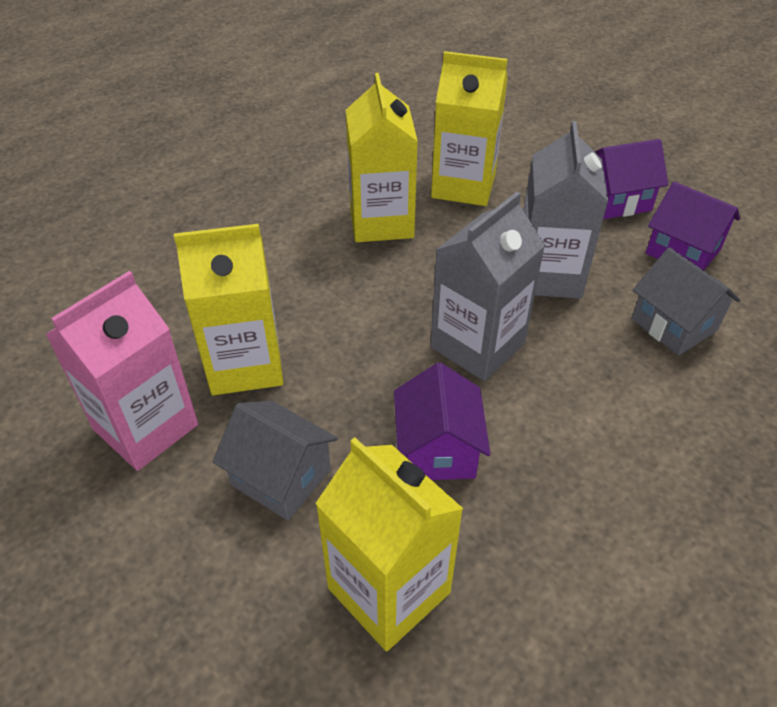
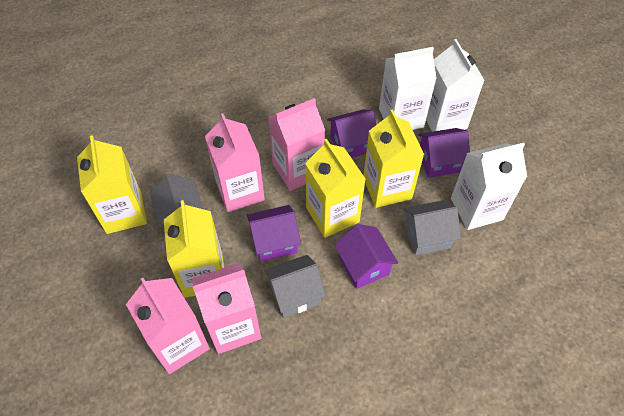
grey carton: 2 -> 0
grey house: 2 -> 3
pink carton: 1 -> 4
purple house: 3 -> 4
white carton: 0 -> 3

